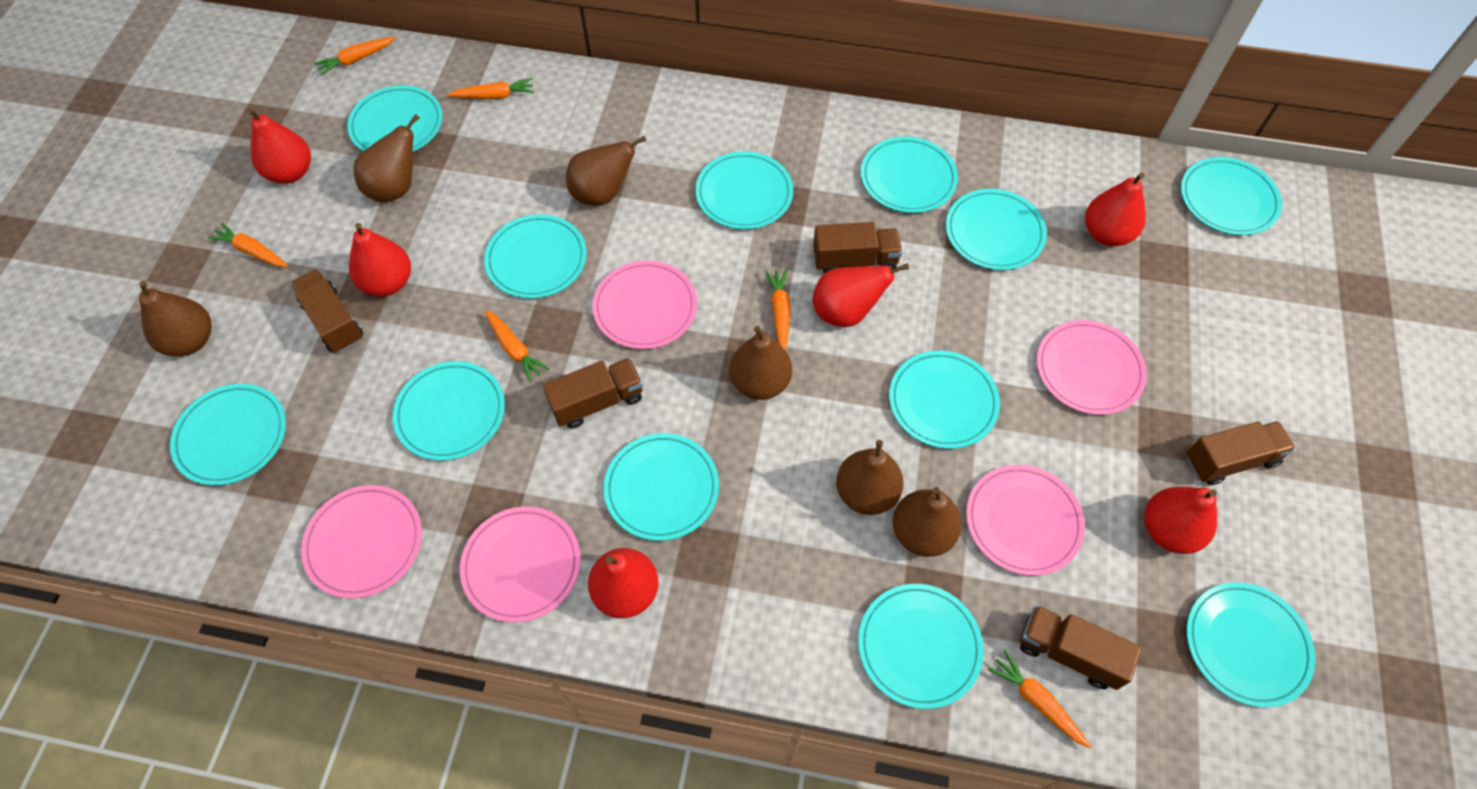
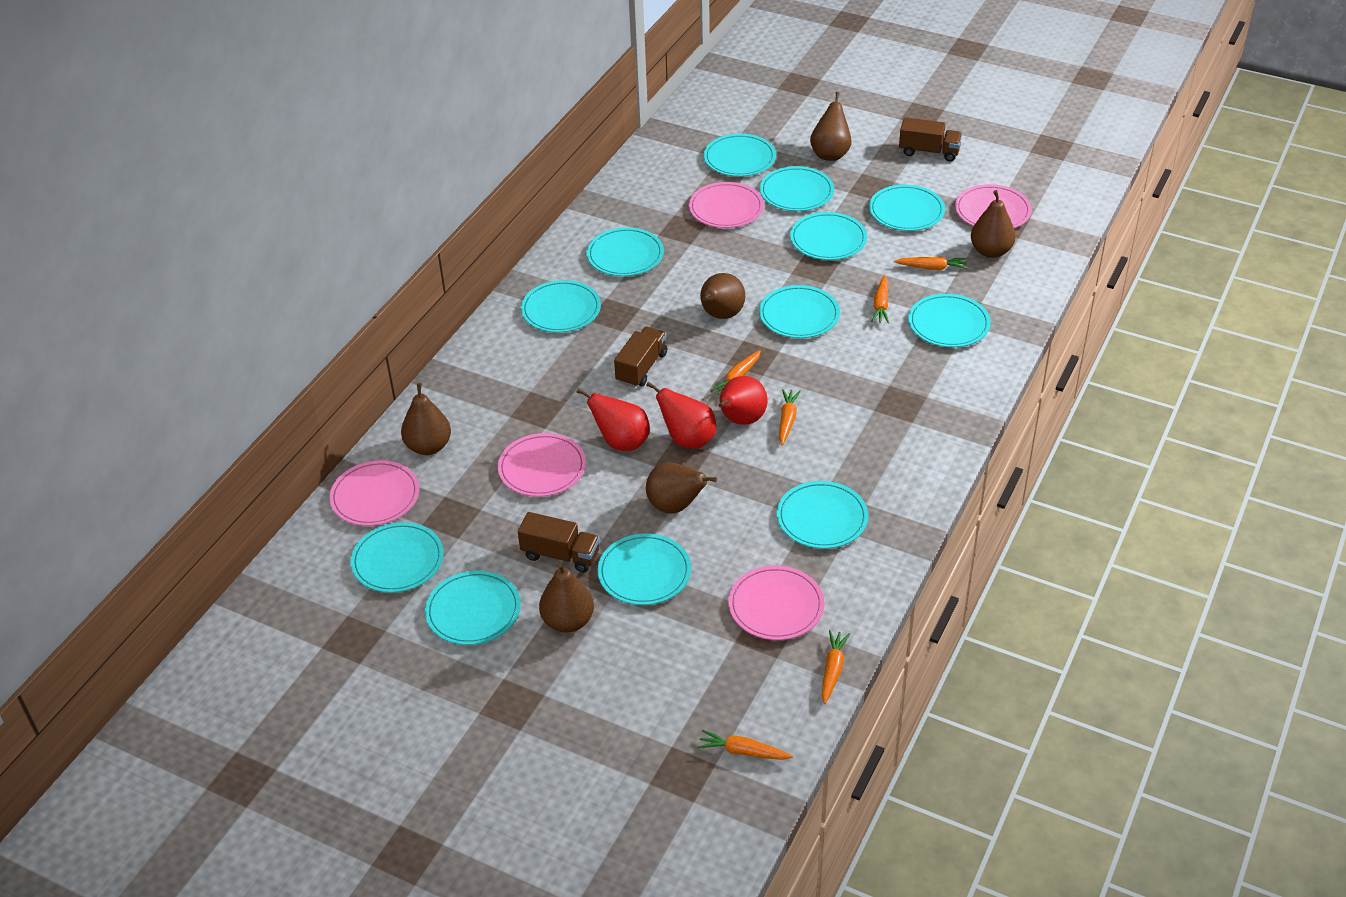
brown truck: 5 -> 3
red pear: 6 -> 3

